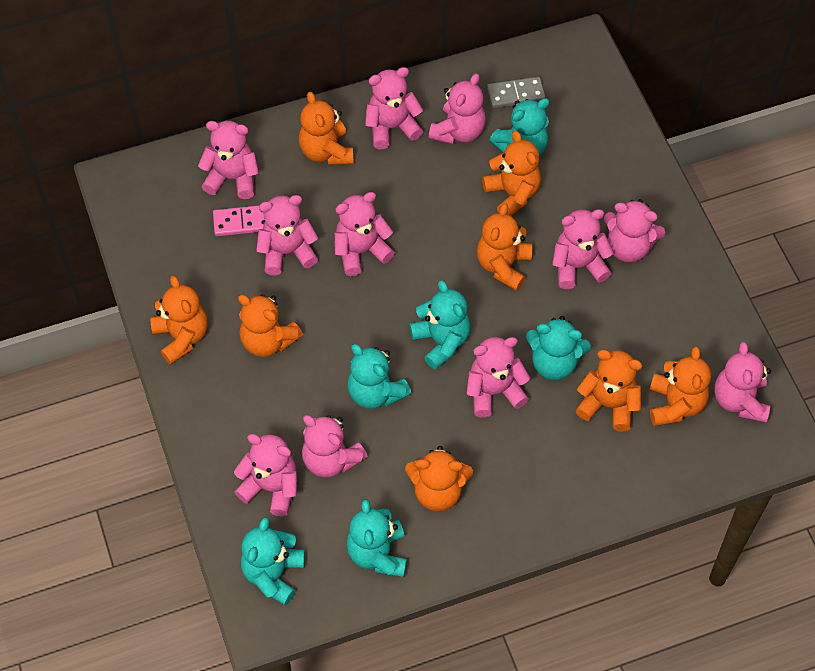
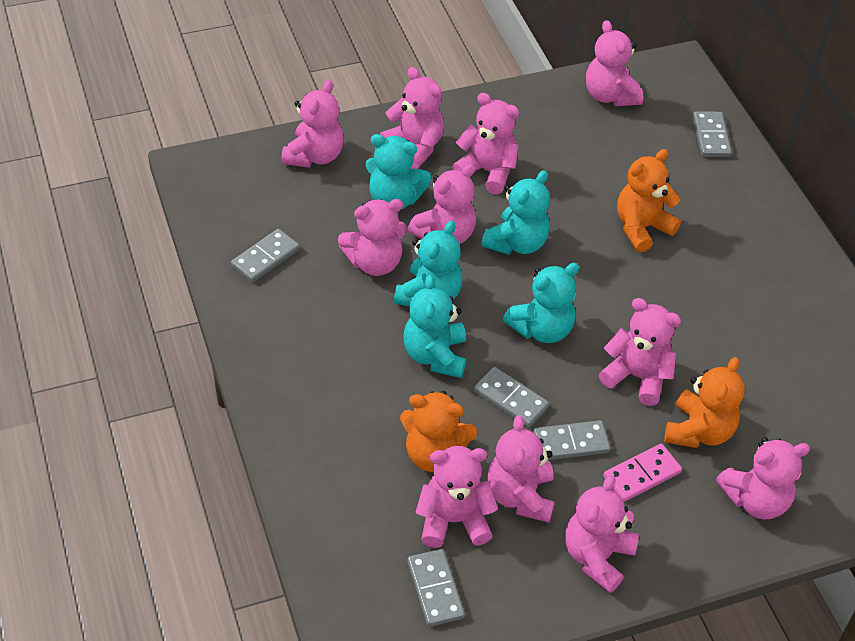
grey domino: 1 -> 5
orange teddy bear: 8 -> 3
turquoise teddy bear: 6 -> 5

